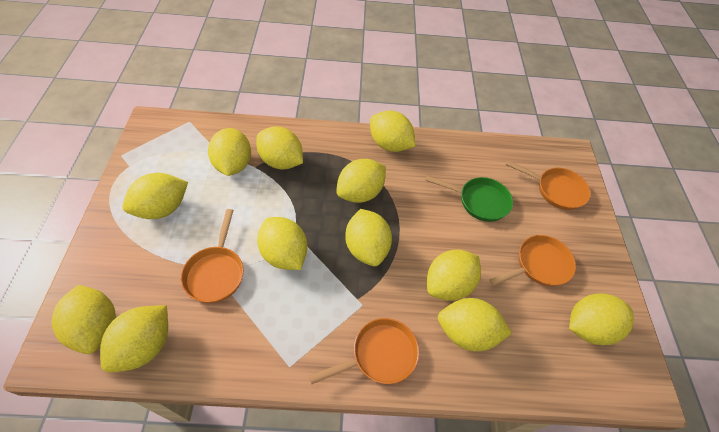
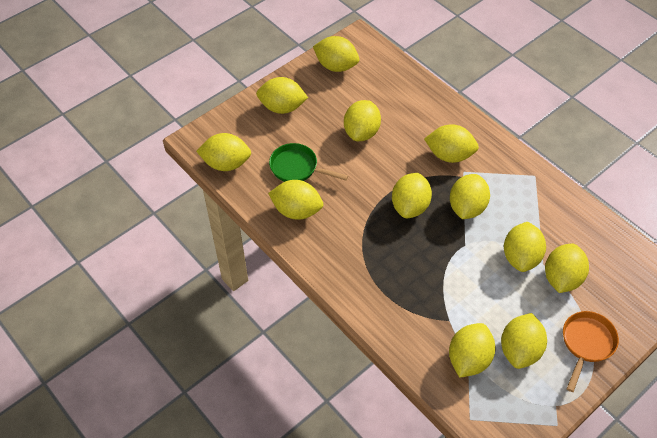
orange pan: 4 -> 1

